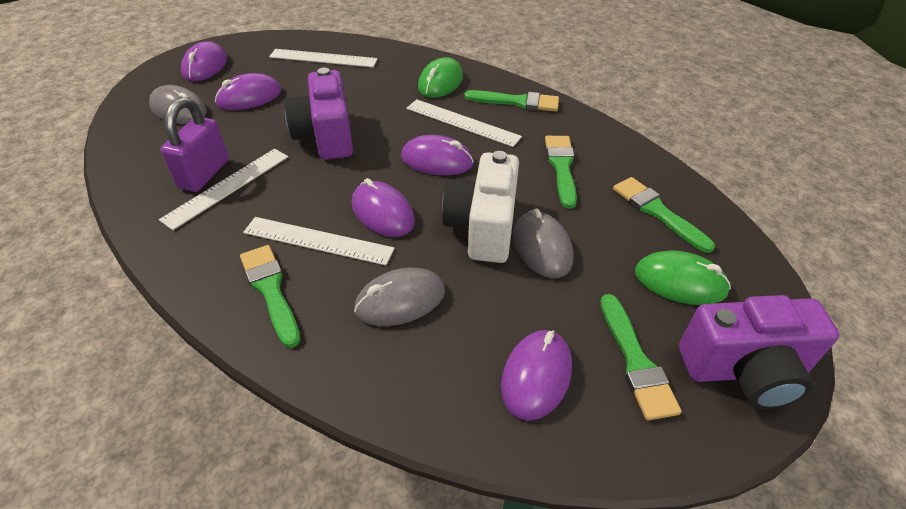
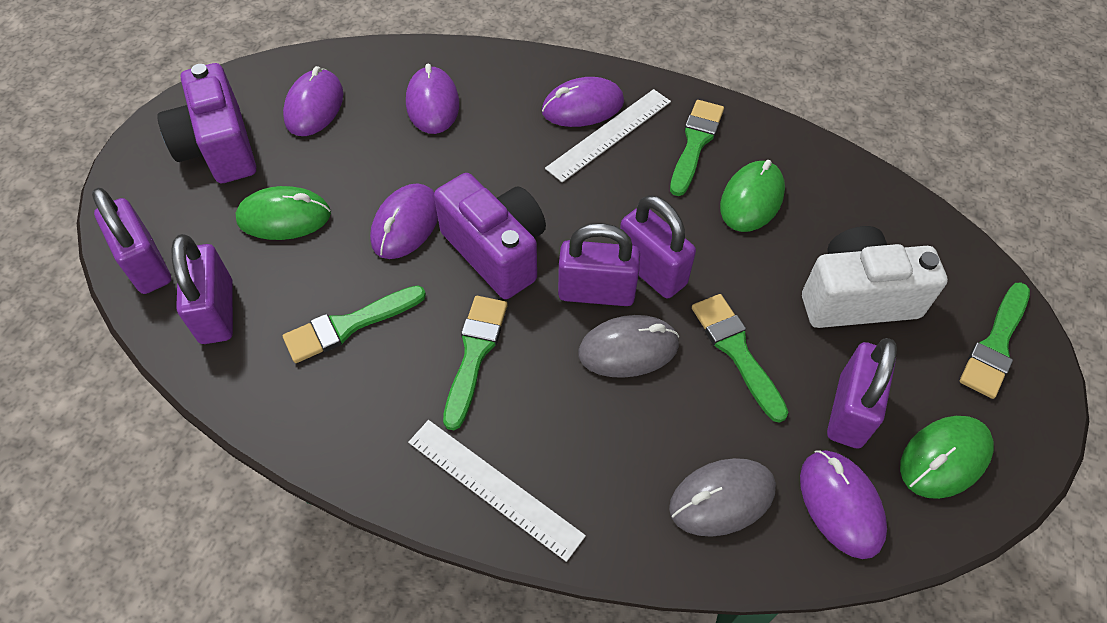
green mouse: 2 -> 3
grey mouse: 3 -> 2
purple padlock: 1 -> 5
white ruler: 4 -> 2

